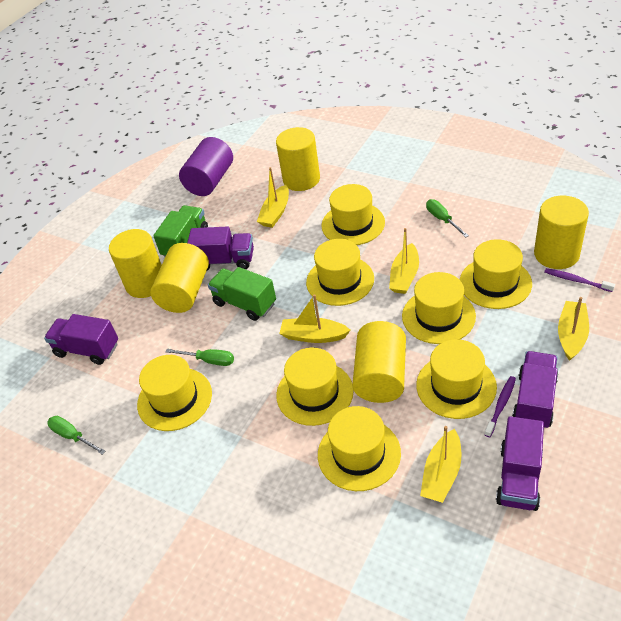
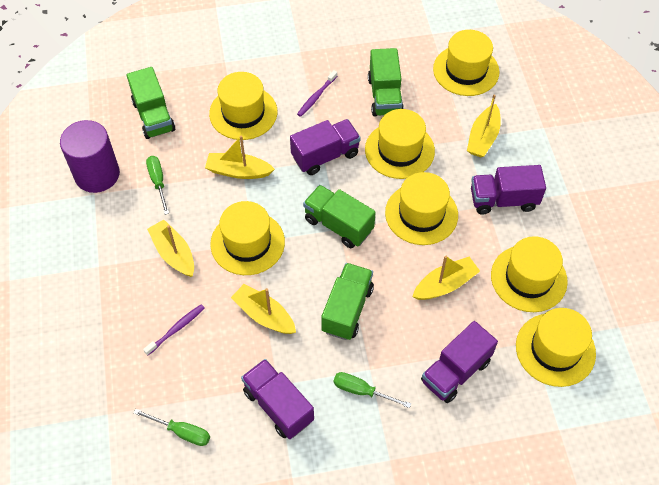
green truck: 2 -> 4
yellow cylinder: 5 -> 0
yellow hat: 8 -> 7

